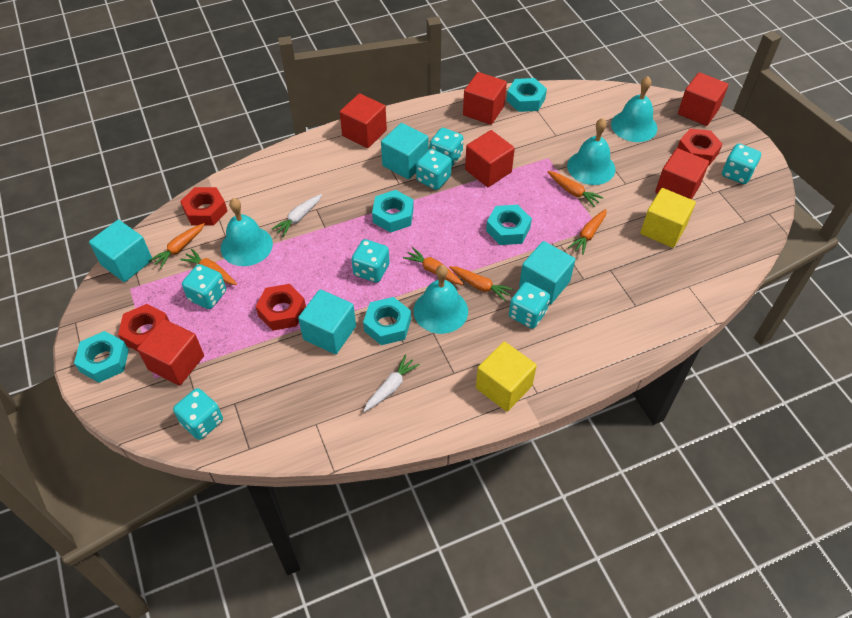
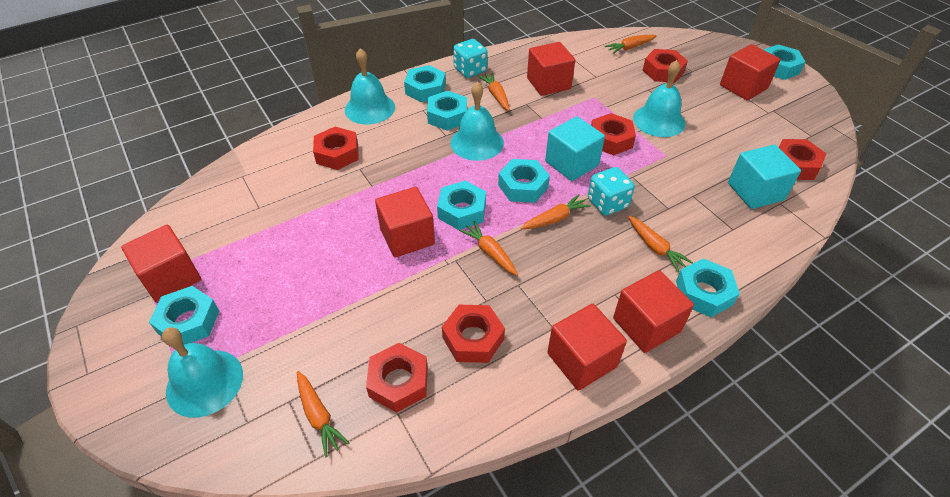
red nut: 4 -> 6
turquoise cube: 4 -> 2
turquoise dice: 7 -> 2
turquoise nut: 5 -> 7
white carrot: 2 -> 0
yellow cube: 2 -> 0

